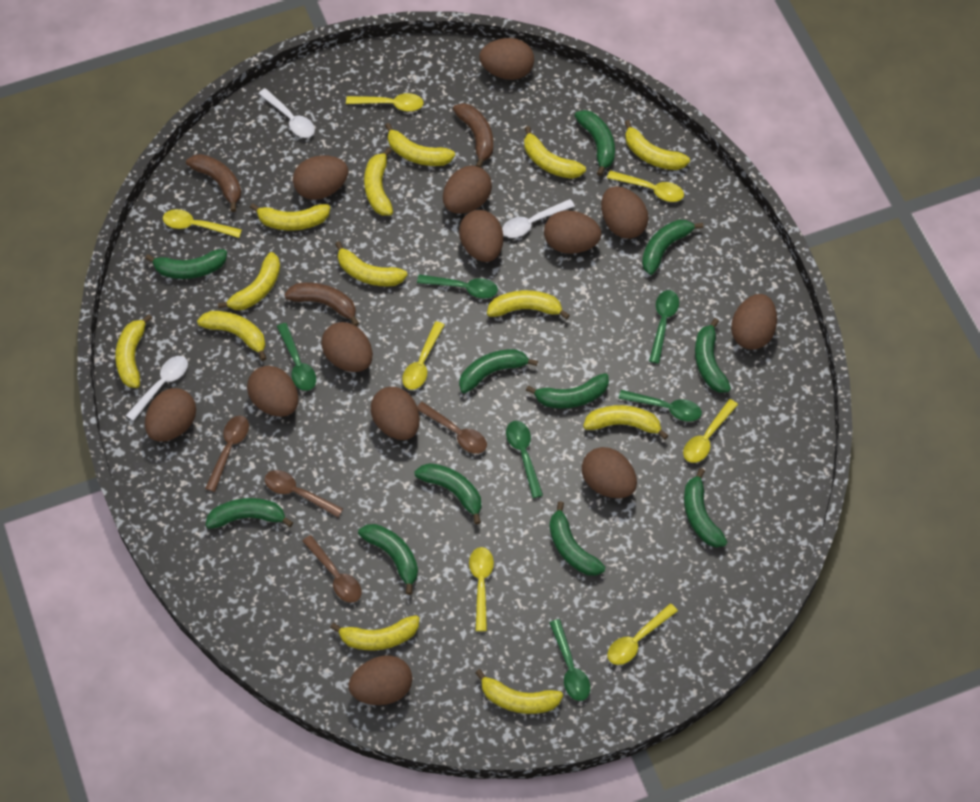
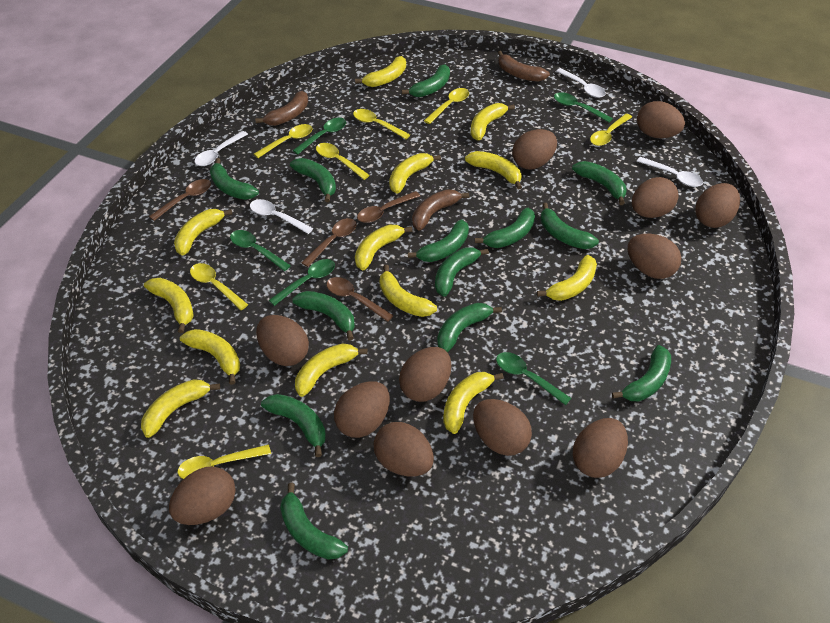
brown egg: 13 -> 12
green banana: 11 -> 13
green spoon: 6 -> 5
white spoon: 3 -> 4

